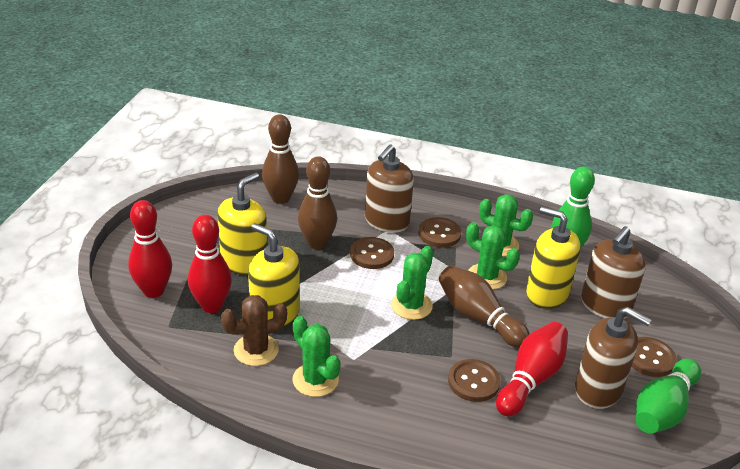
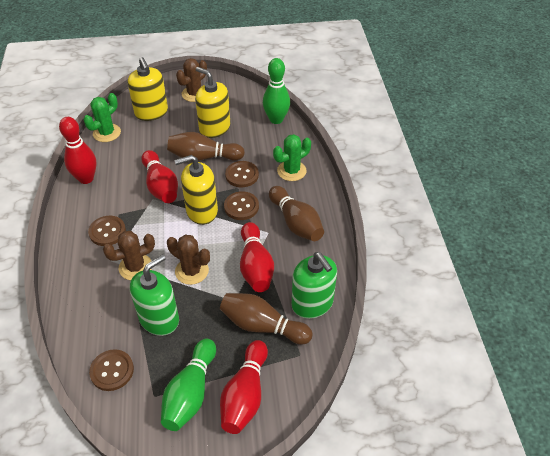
brown cactus: 1 -> 3
brown soap dispenser: 3 -> 0
green cactus: 4 -> 2
green soap dispenser: 0 -> 2
red bowling pin: 3 -> 4

